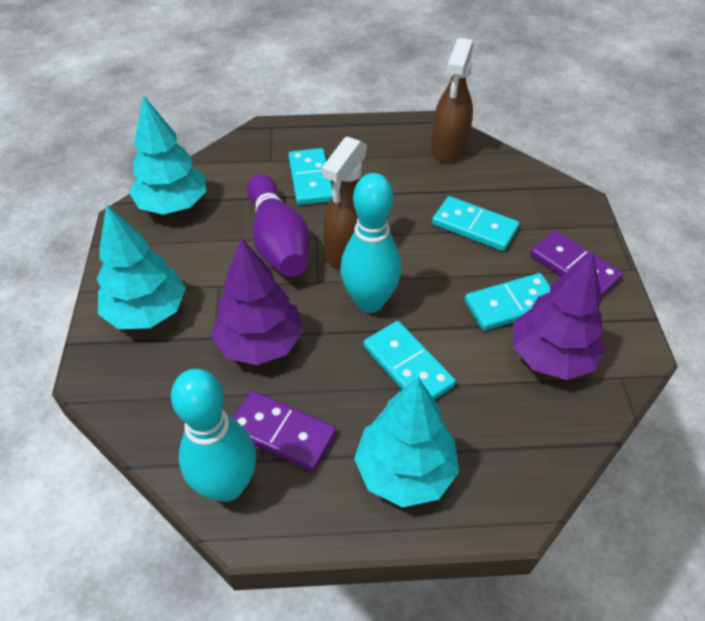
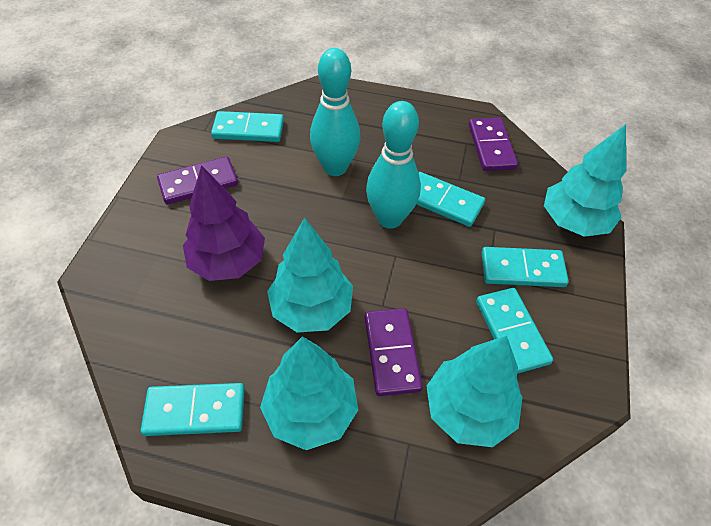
brown spray bottle: 2 -> 0
purple bowling pin: 1 -> 0
purple domino: 2 -> 3
purple tree: 2 -> 1
turquoise domino: 4 -> 5
turquoise tree: 3 -> 4

